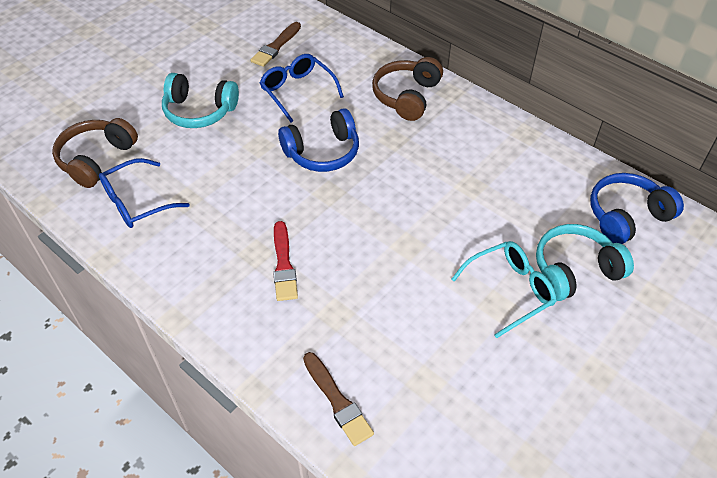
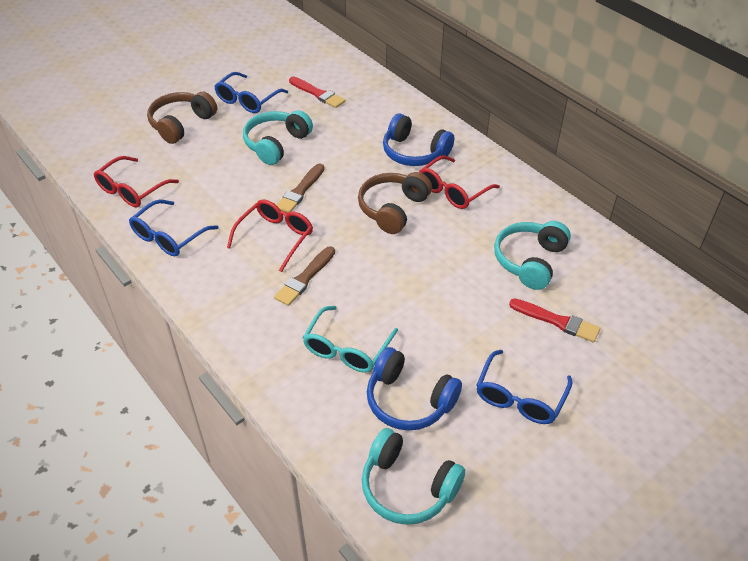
blue glasses: 2 -> 3
red brush: 1 -> 2
red glasses: 0 -> 3
turquoise headphones: 2 -> 3

